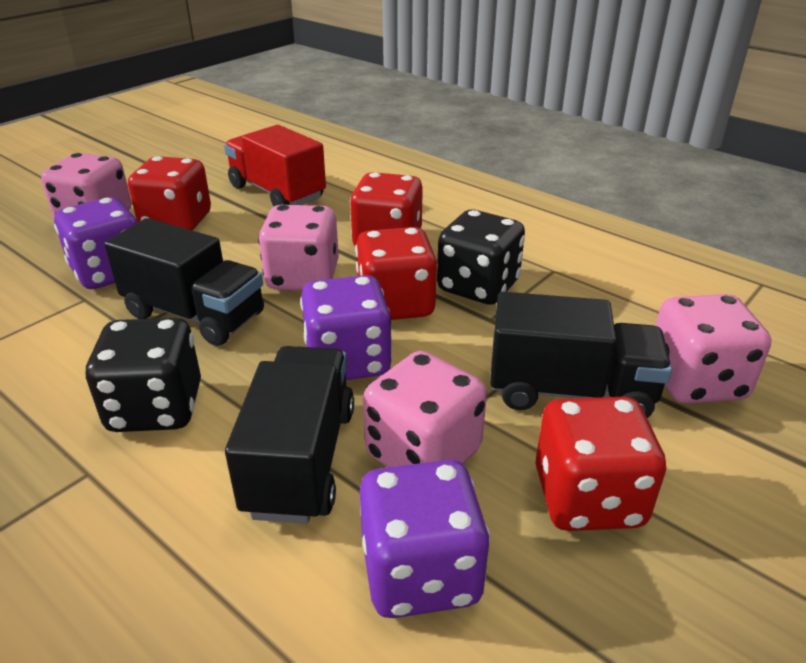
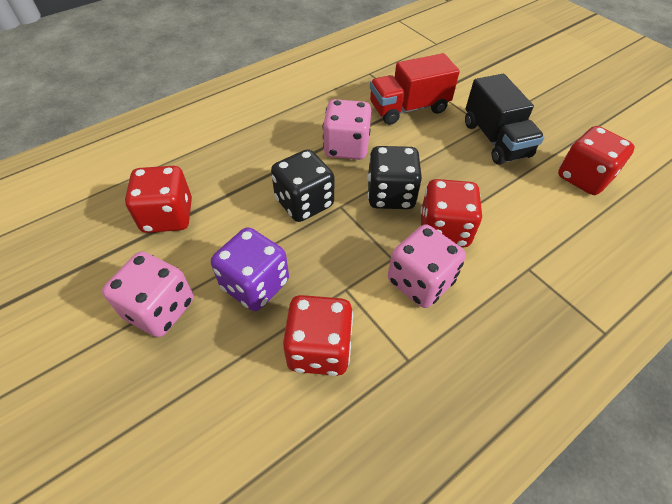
black truck: 3 -> 1
pink dice: 4 -> 3
purple dice: 3 -> 1

